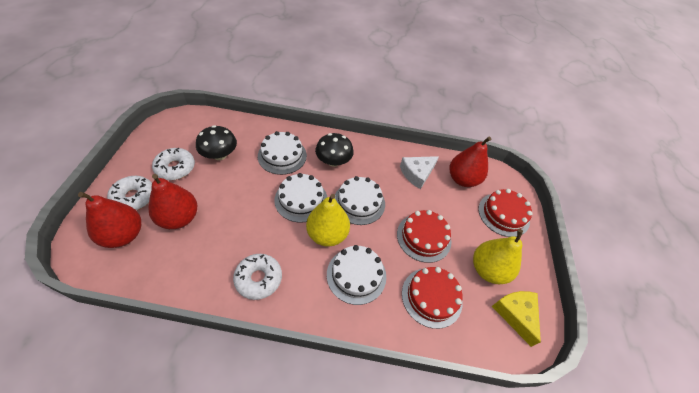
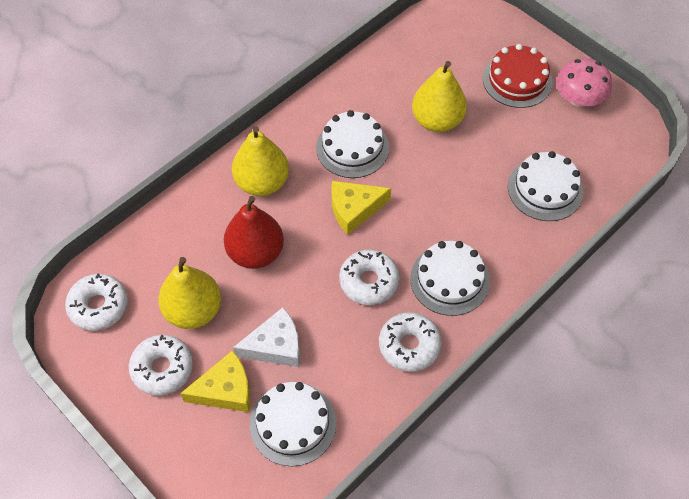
black mushroom: 2 -> 0
pink mushroom: 0 -> 1
red cake: 3 -> 1
red pear: 3 -> 1
white donut: 3 -> 4
yellow cheese: 1 -> 2
yellow pear: 2 -> 3

